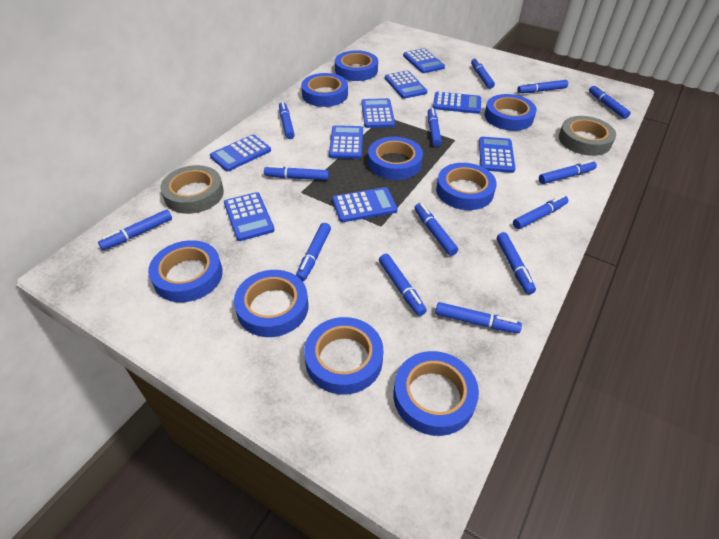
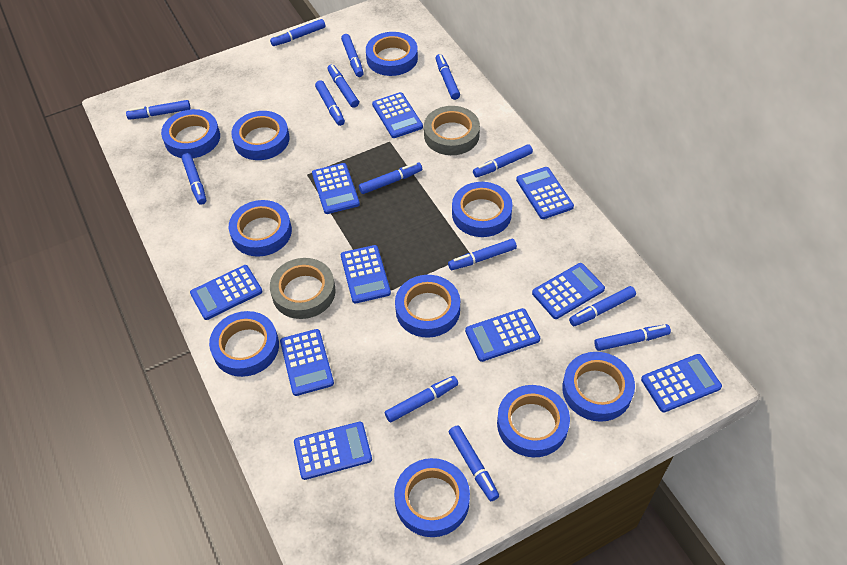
blue calculator: 9 -> 10
blue tape: 9 -> 10

